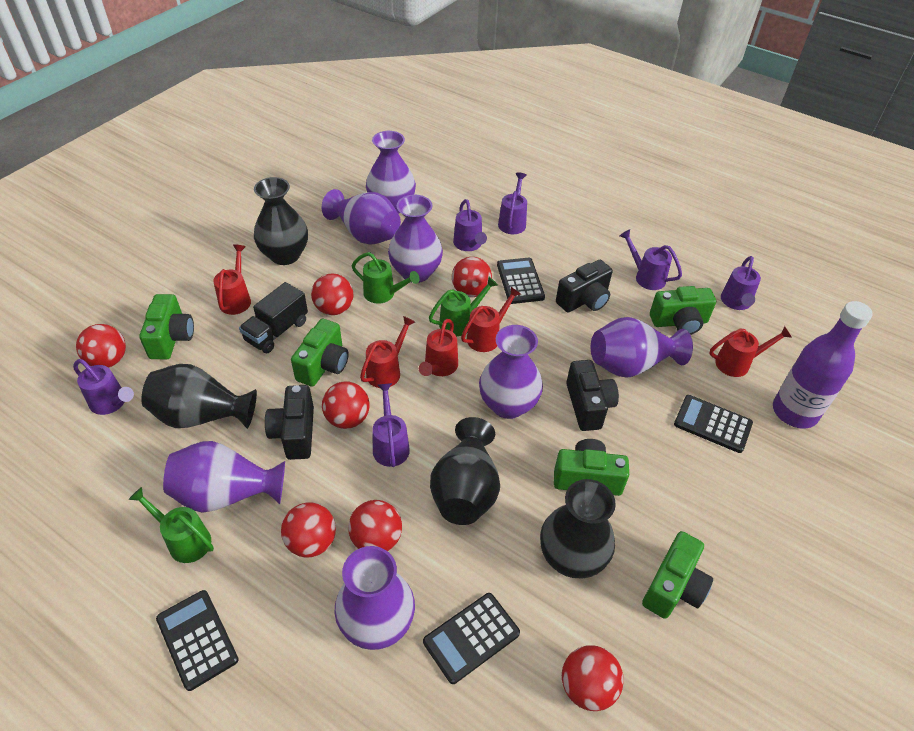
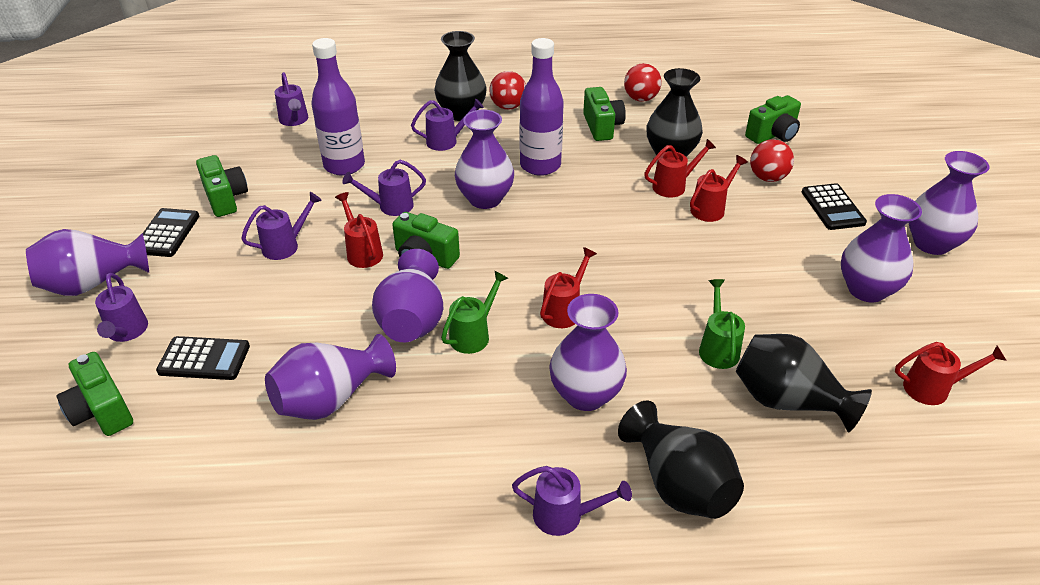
black calculator: 4 -> 3
black camera: 3 -> 0
black truck: 1 -> 0
green watering can: 3 -> 2
purple bottle: 1 -> 2
red ball: 7 -> 3

